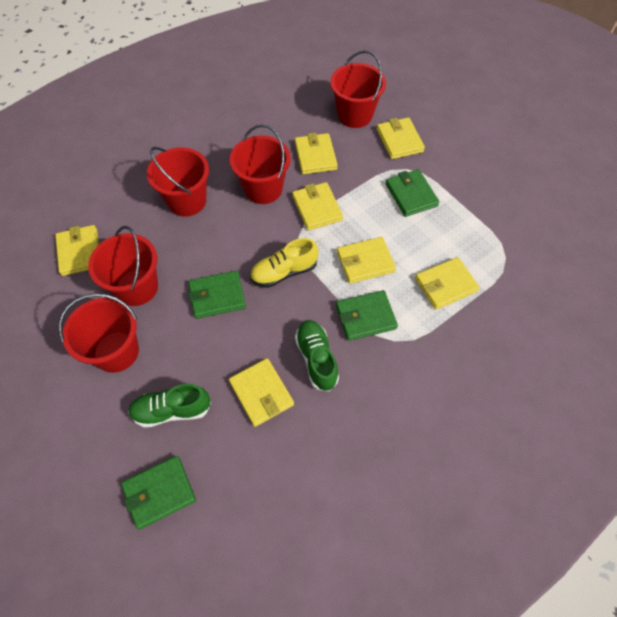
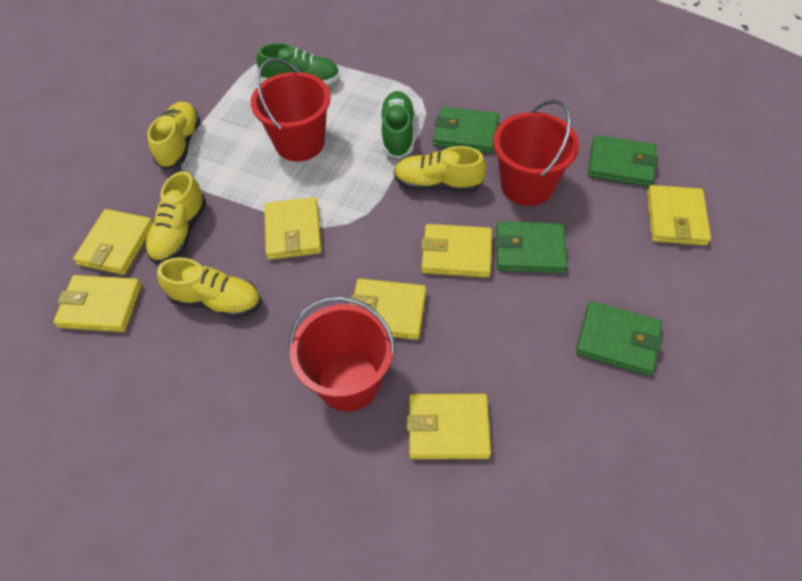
red bucket: 5 -> 3
yellow shoe: 1 -> 4

